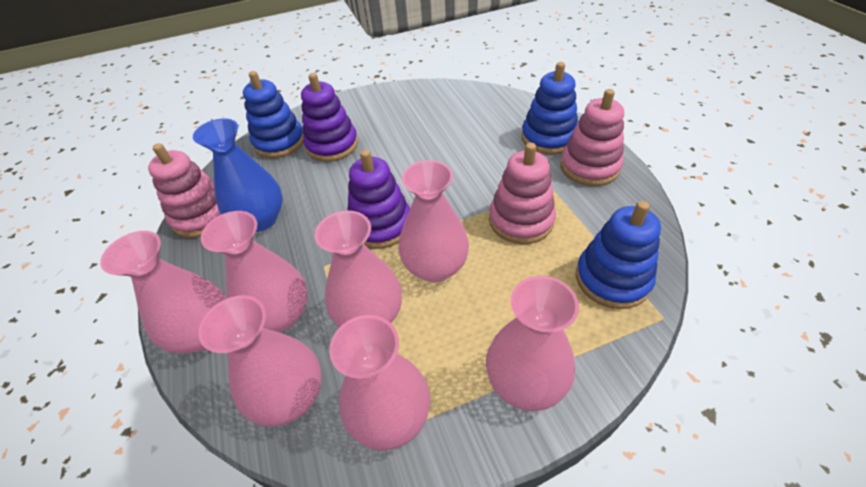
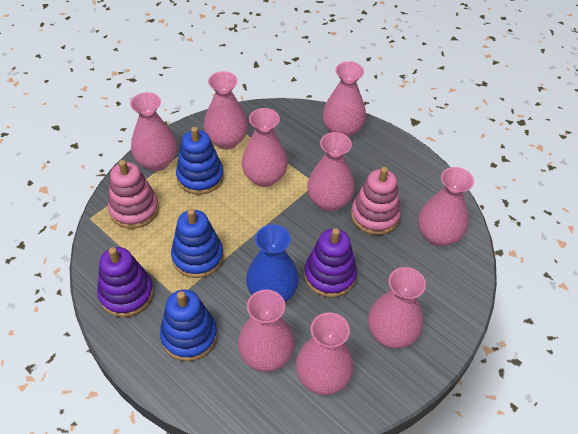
pink stacking toy: 3 -> 2
pink vase: 7 -> 9

